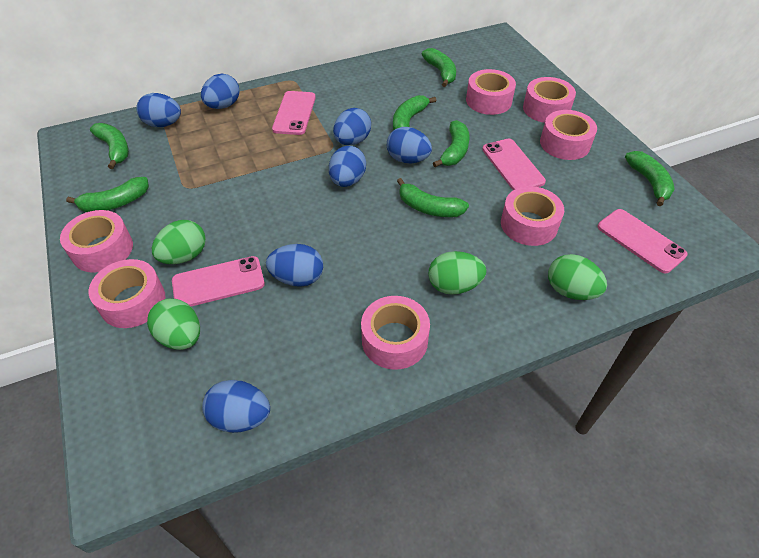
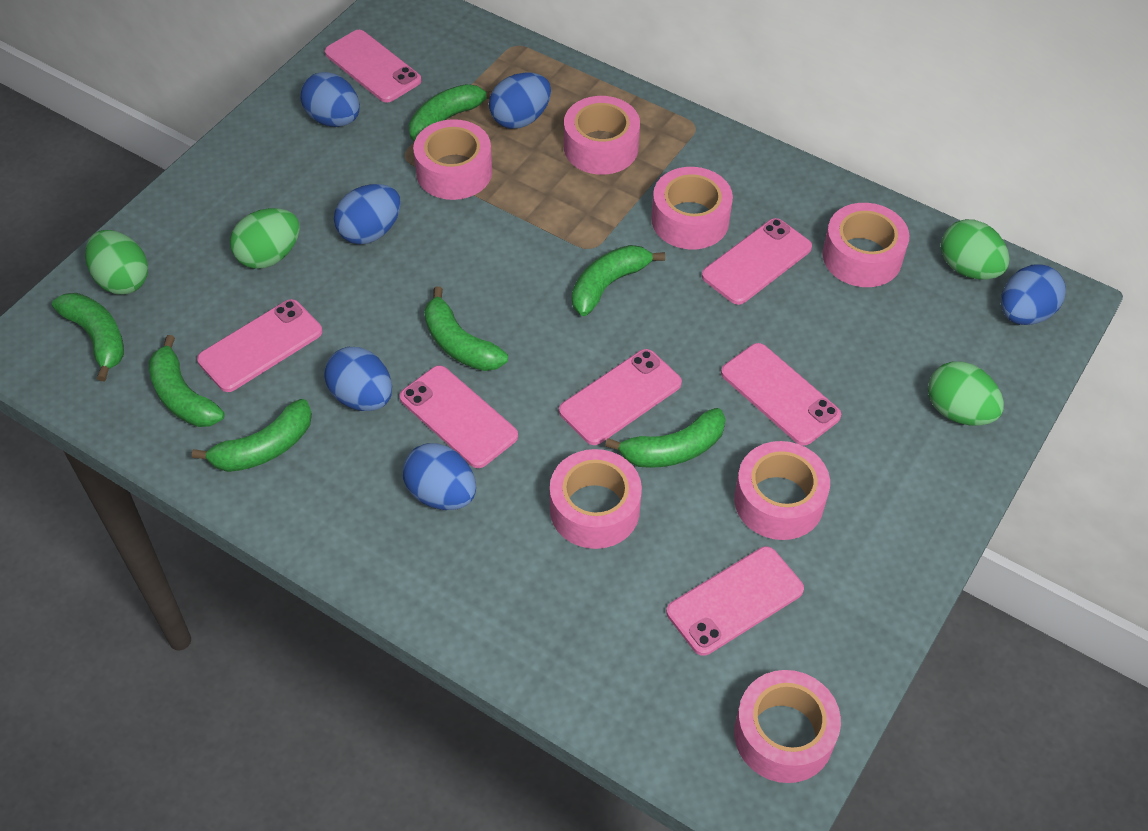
blue egg: 7 -> 6
pink phone: 4 -> 7

